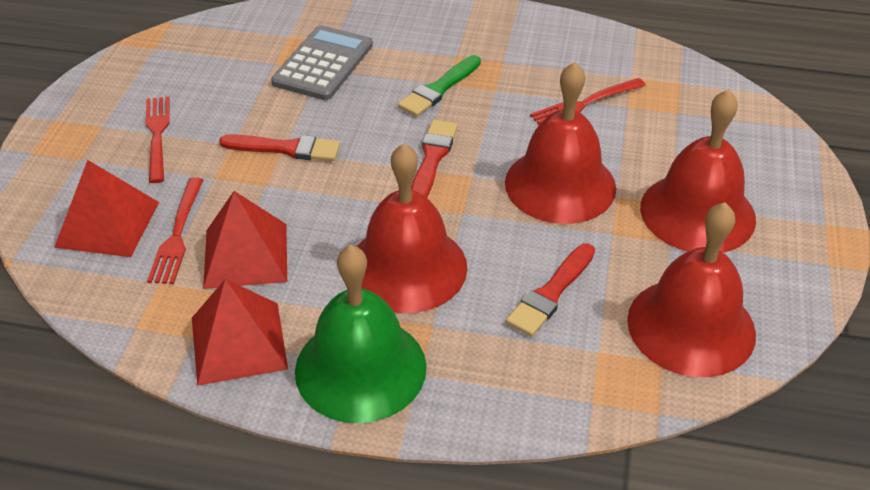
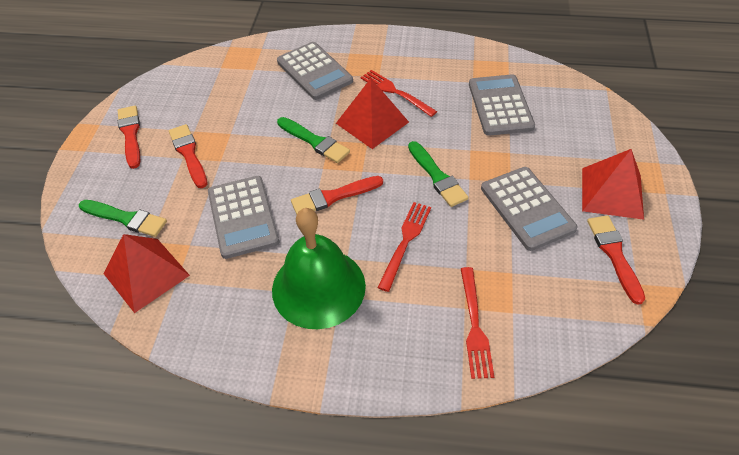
green brush: 1 -> 3
grey calculator: 1 -> 4
red bell: 4 -> 0
red brush: 3 -> 4

